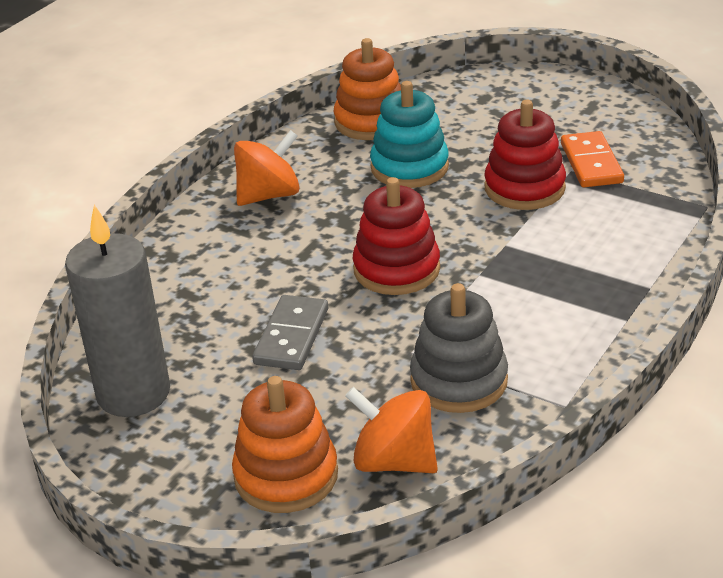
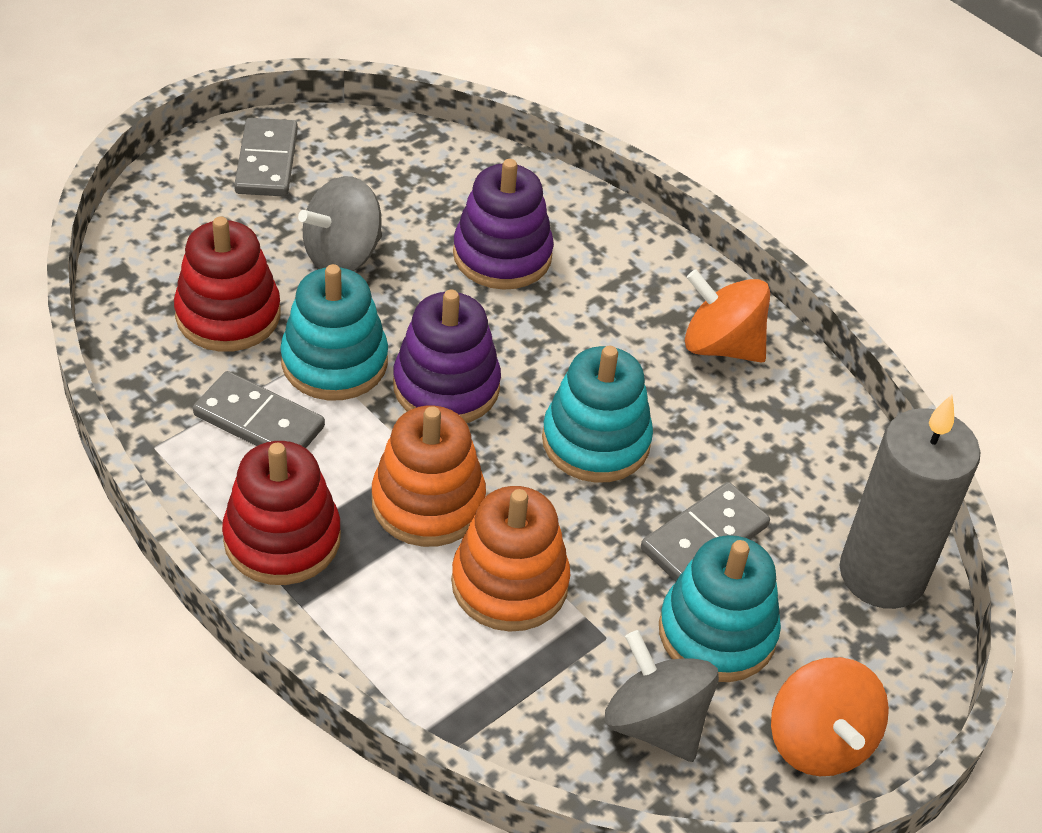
grey domino: 1 -> 3
grey spinning top: 0 -> 2
grey stacking toy: 1 -> 0
orange domino: 1 -> 0
purple stacking toy: 0 -> 2
turquoise stacking toy: 1 -> 3

